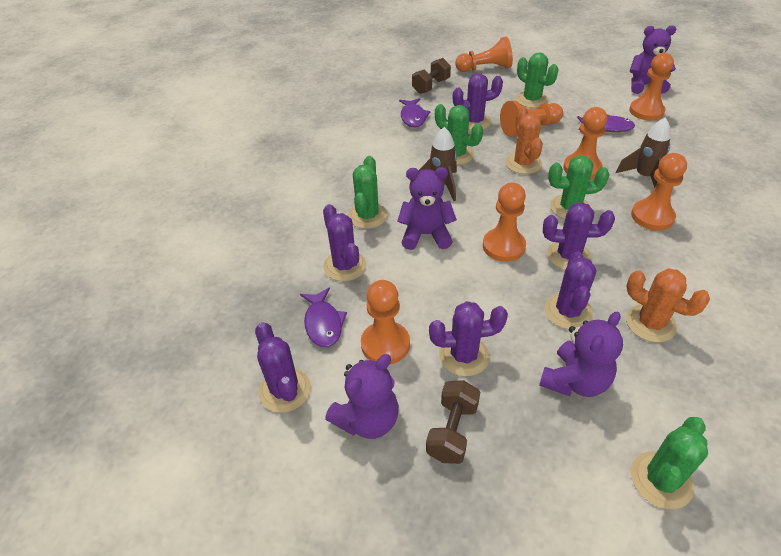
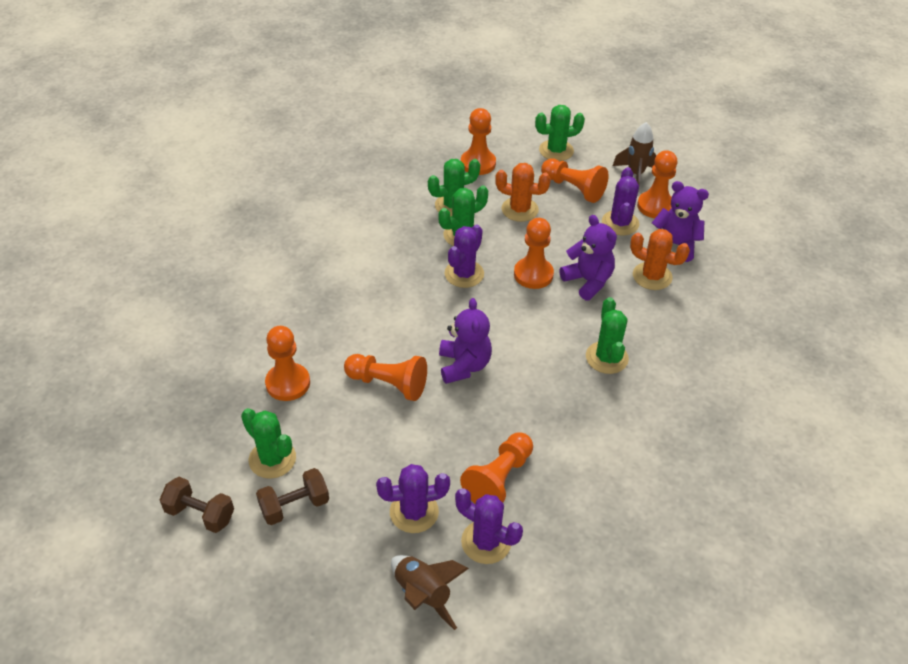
purple cactus: 6 -> 4
purple fish: 3 -> 0
purple teddy bear: 4 -> 3

